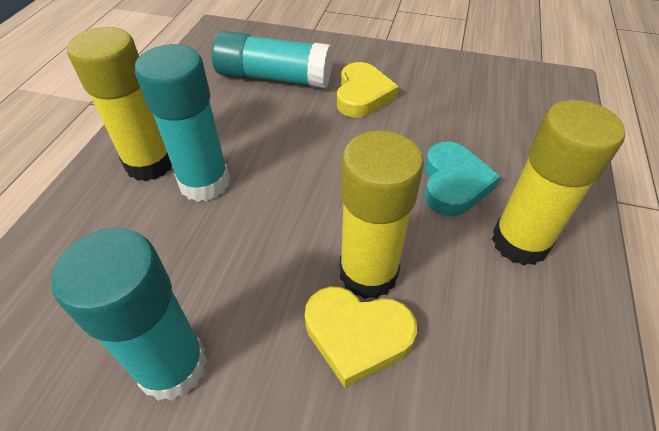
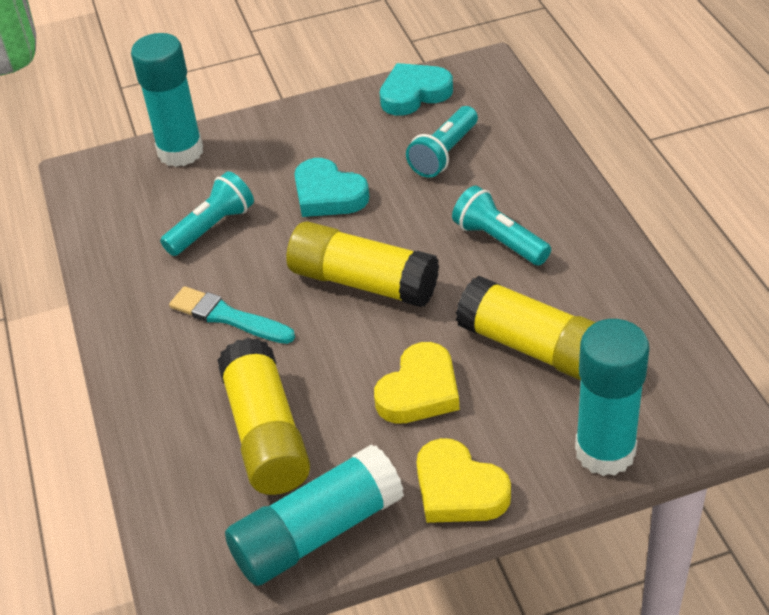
turquoise brush: 0 -> 1
turquoise flashlight: 0 -> 3
turquoise heart: 1 -> 2

